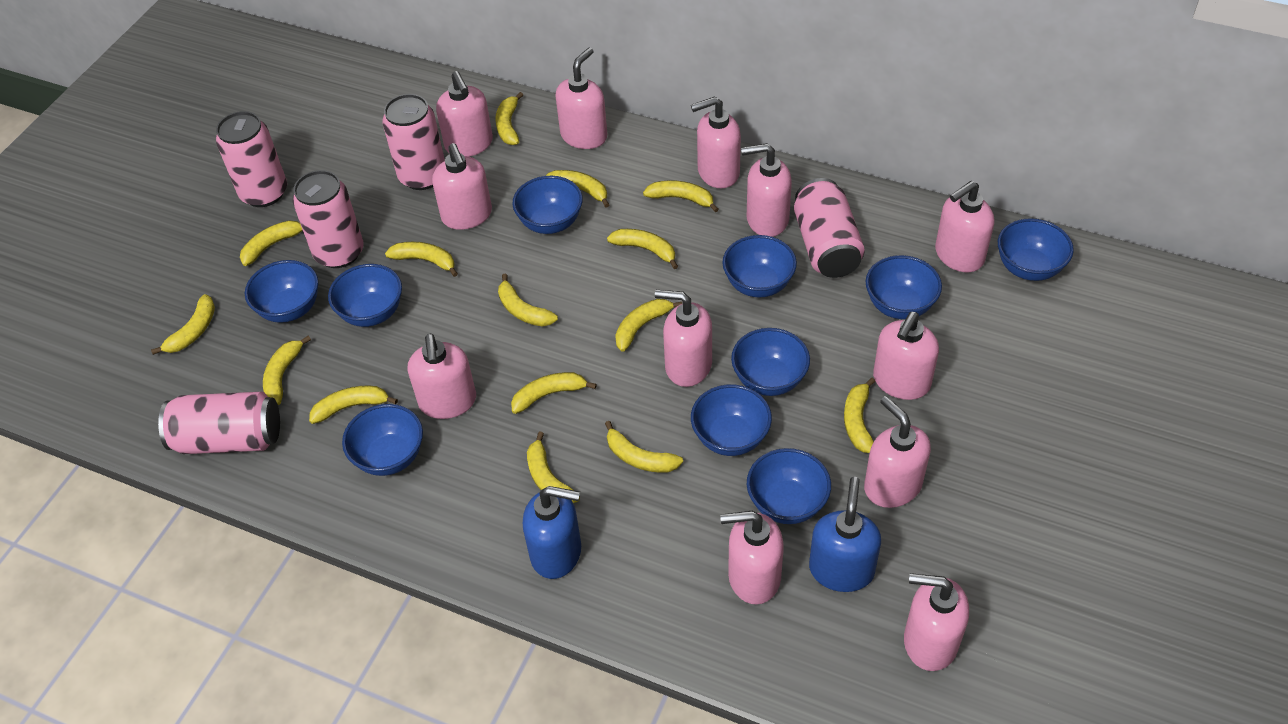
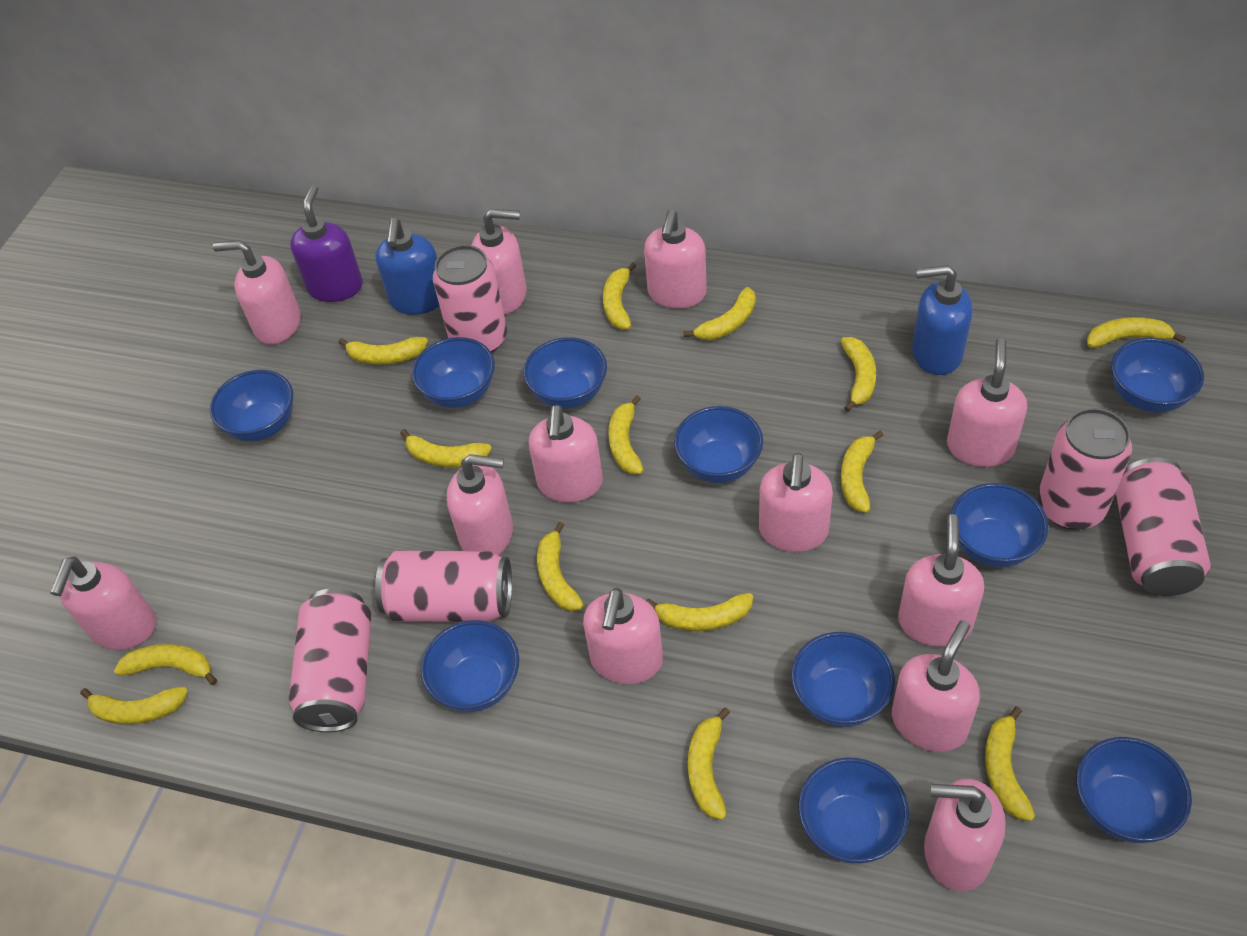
purple soap dispenser: 0 -> 1
yellow banana: 15 -> 14

